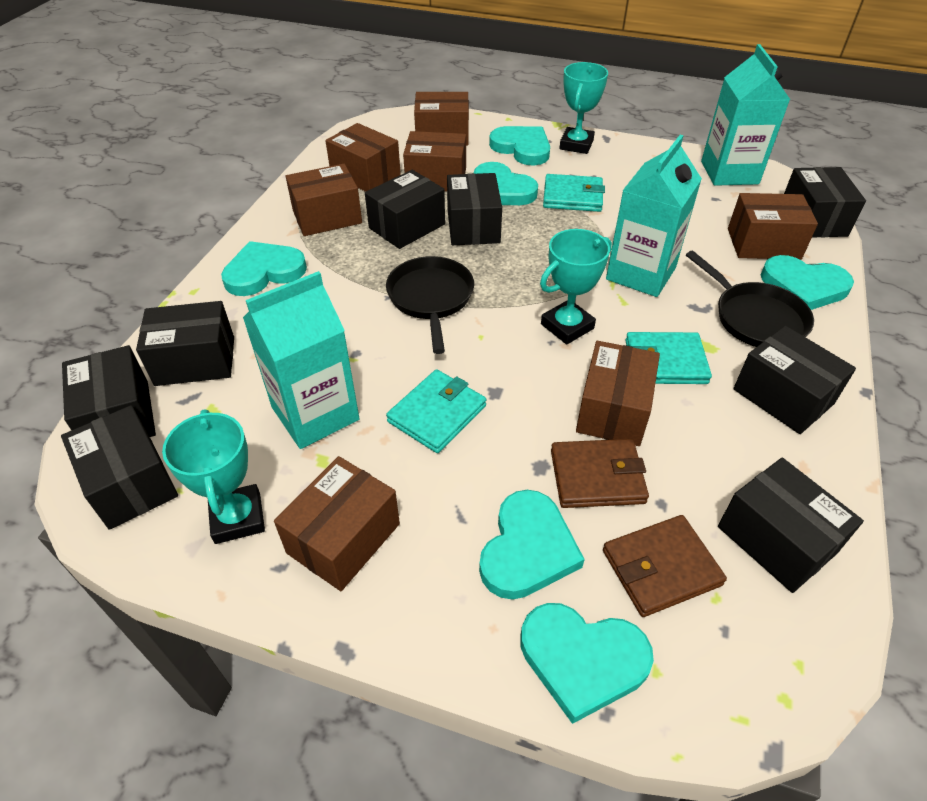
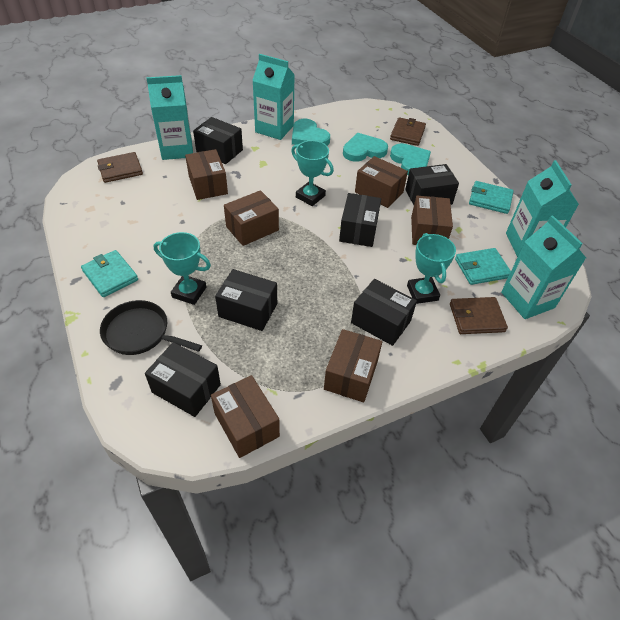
black box: 8 -> 6
black pan: 2 -> 1
brown box: 7 -> 6
brown wallet: 2 -> 3
turquoise carton: 3 -> 4
turquoise heart: 6 -> 3

